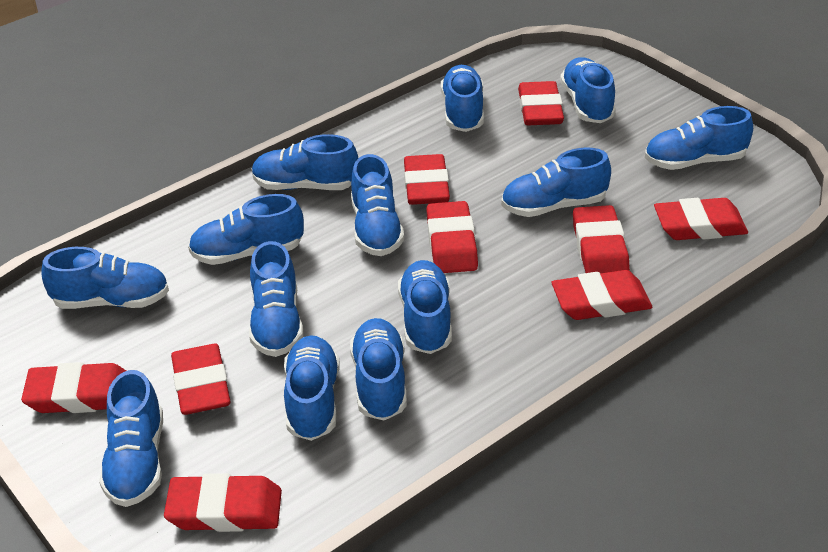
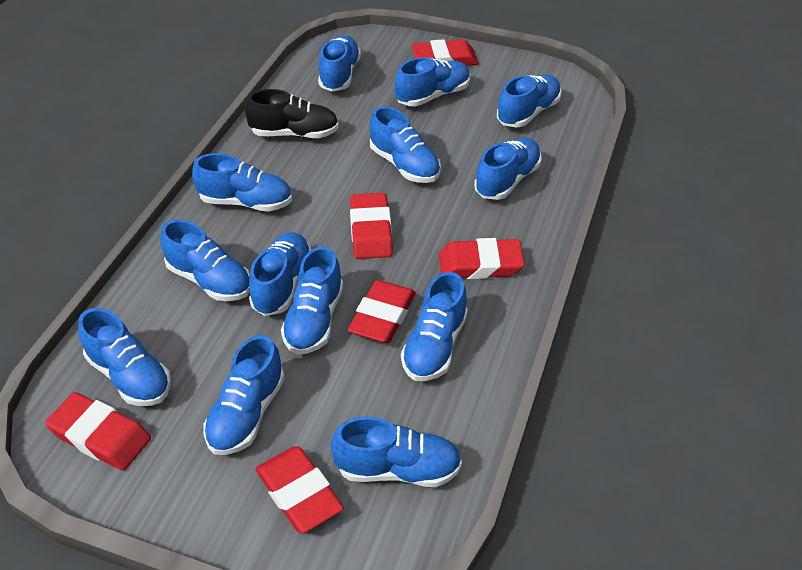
black shoe: 0 -> 1
red eraser: 9 -> 6

